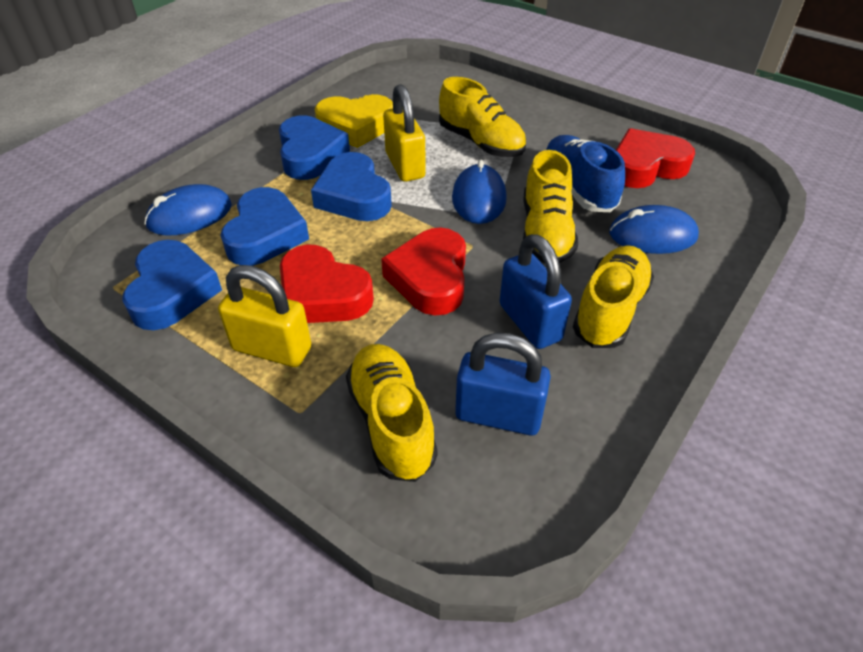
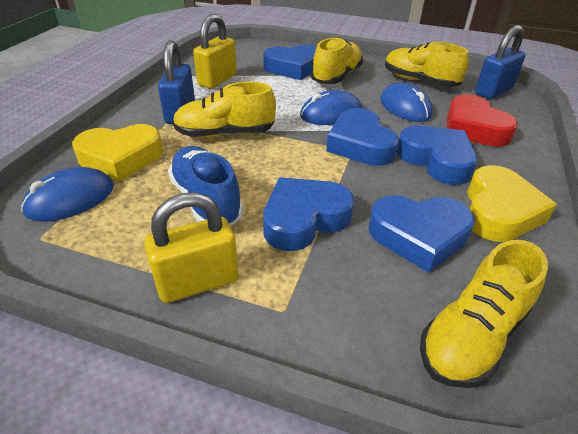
blue heart: 4 -> 5
red heart: 3 -> 1
yellow heart: 1 -> 2

